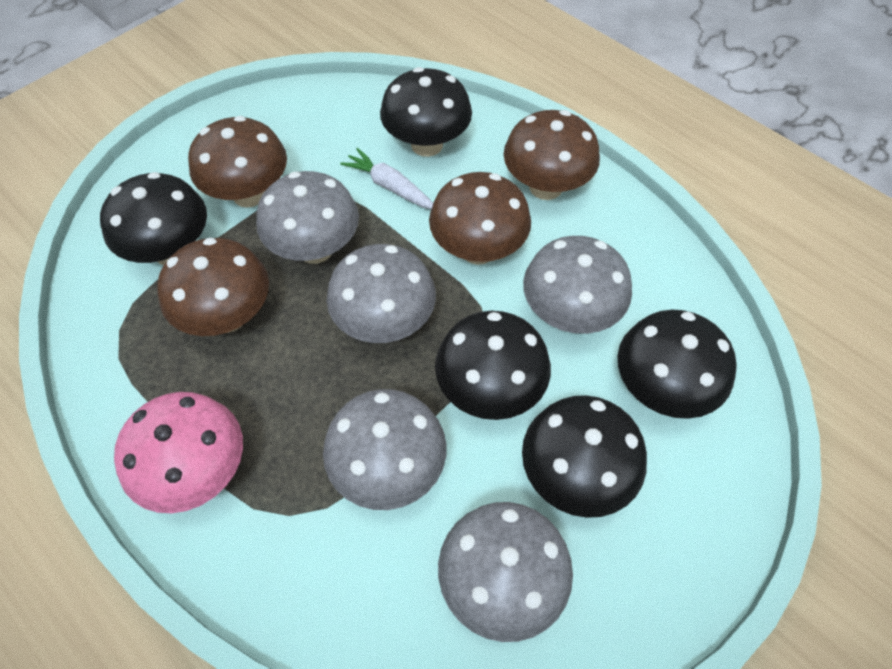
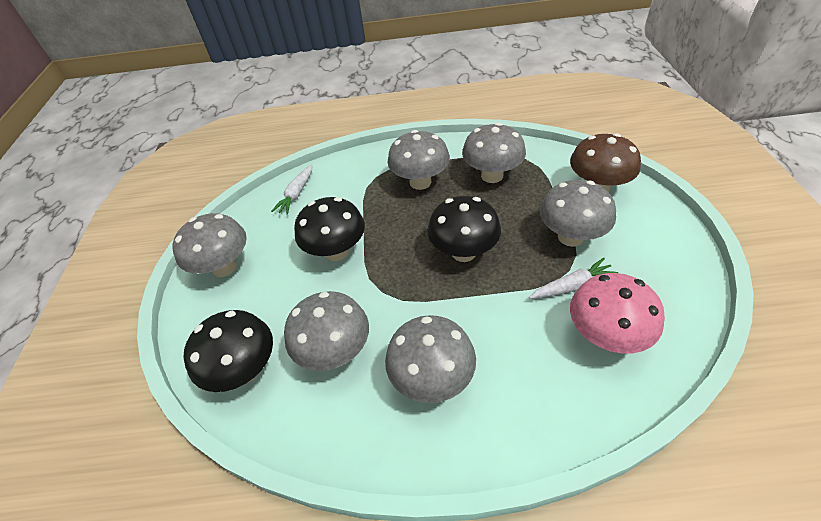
black mushroom: 5 -> 3
brown mushroom: 4 -> 1
grey mushroom: 5 -> 6
white carrot: 1 -> 2

